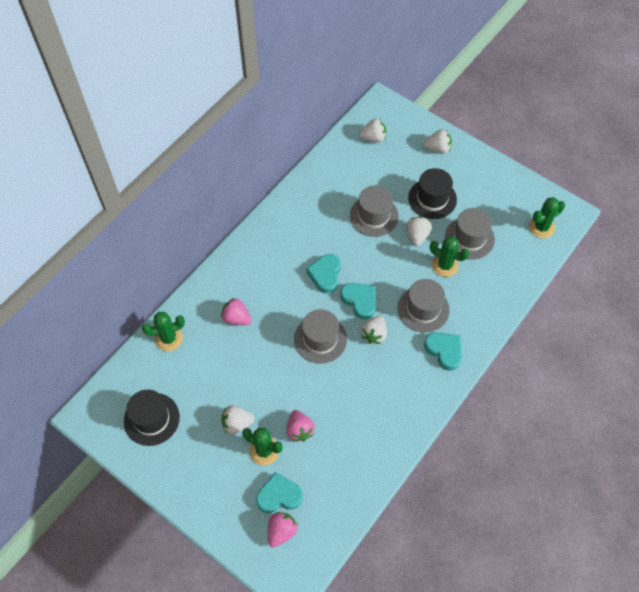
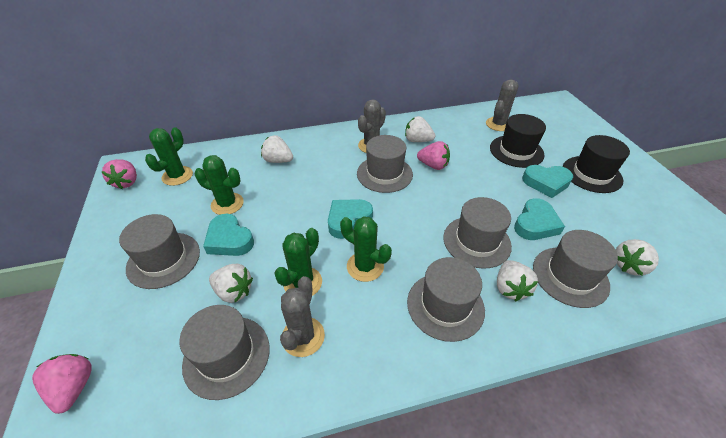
grey cactus: 0 -> 3
grey hat: 4 -> 6

